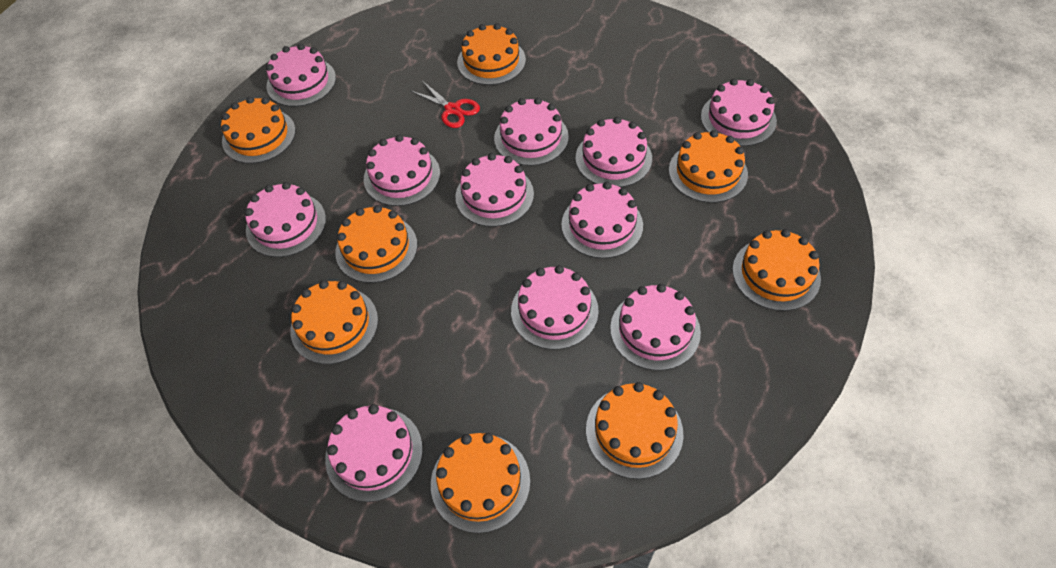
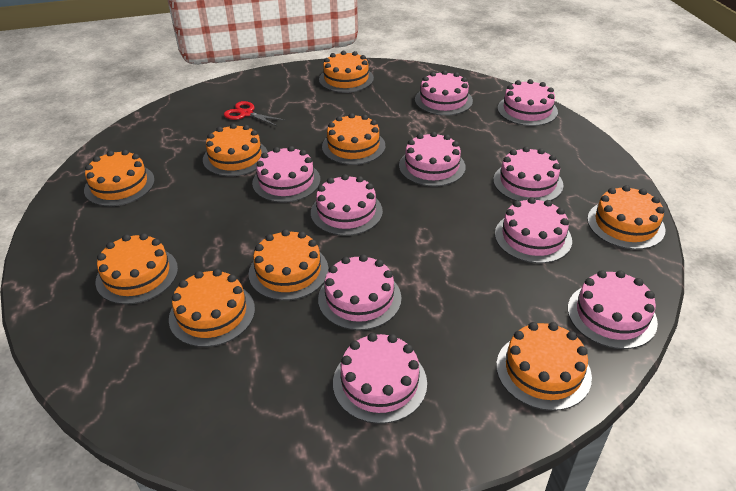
orange cake: 8 -> 9
pink cake: 11 -> 10

